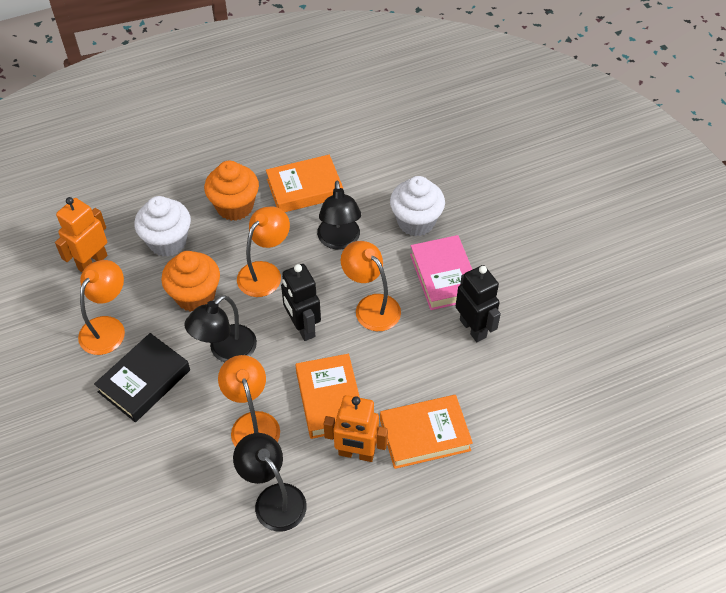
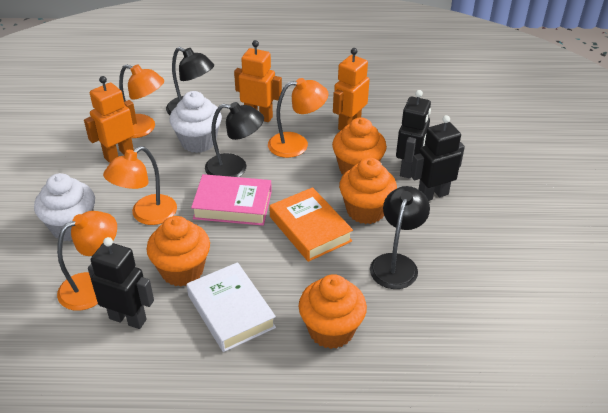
black book: 1 -> 0
black robot: 2 -> 3
orange book: 3 -> 1
orange cupcake: 2 -> 4
orange robot: 2 -> 3
white book: 0 -> 1

